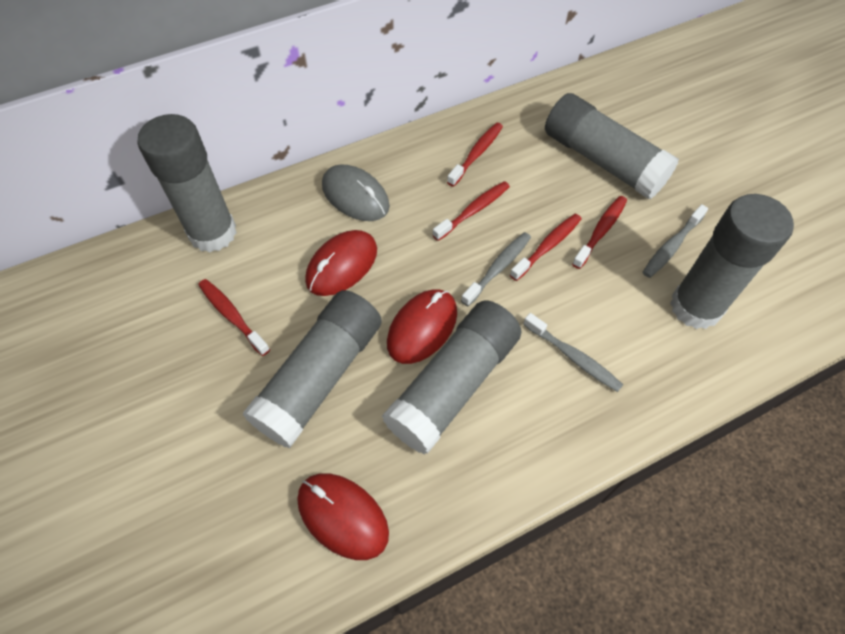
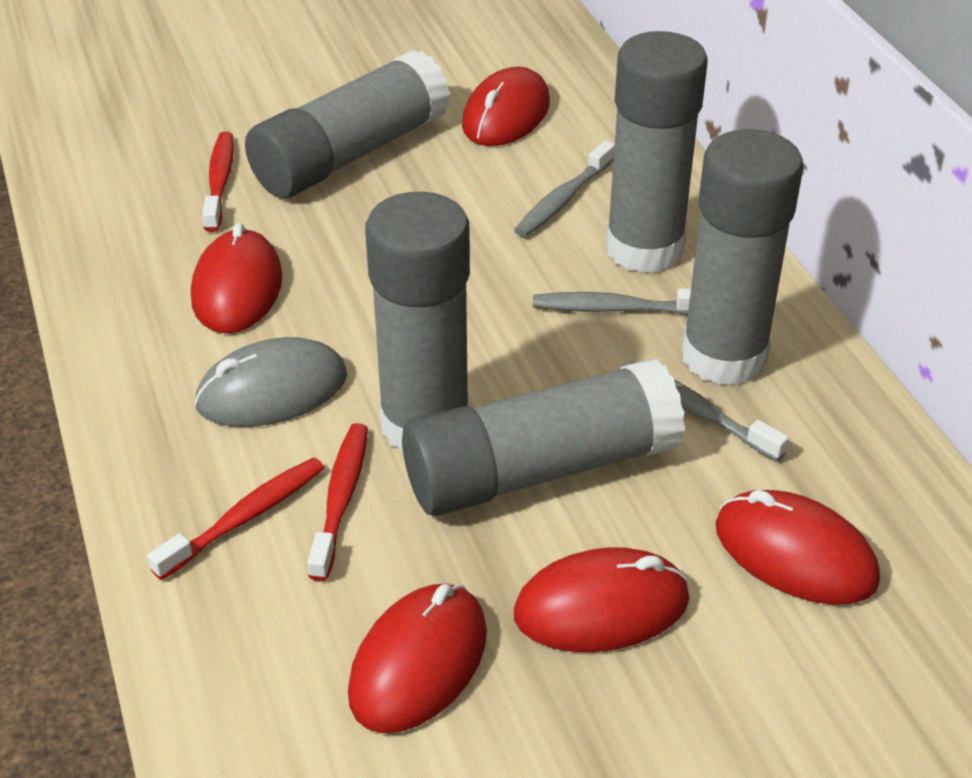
red mouse: 3 -> 5
red toothbrush: 5 -> 3

